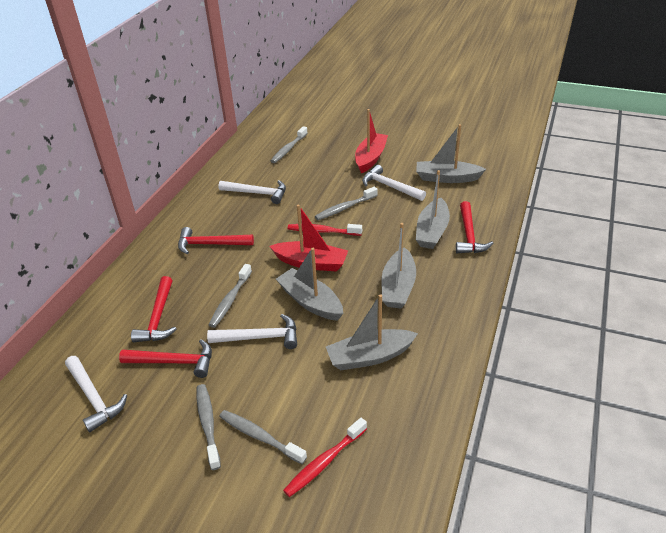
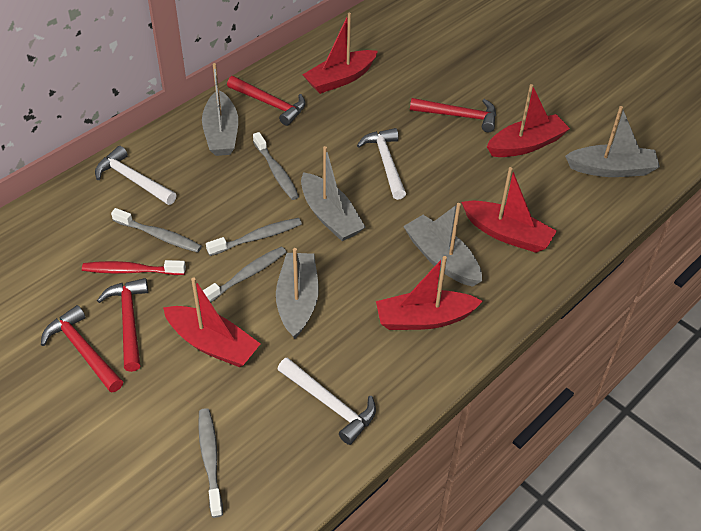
red boat: 2 -> 5
red toothbrush: 2 -> 1
white hammer: 4 -> 3

